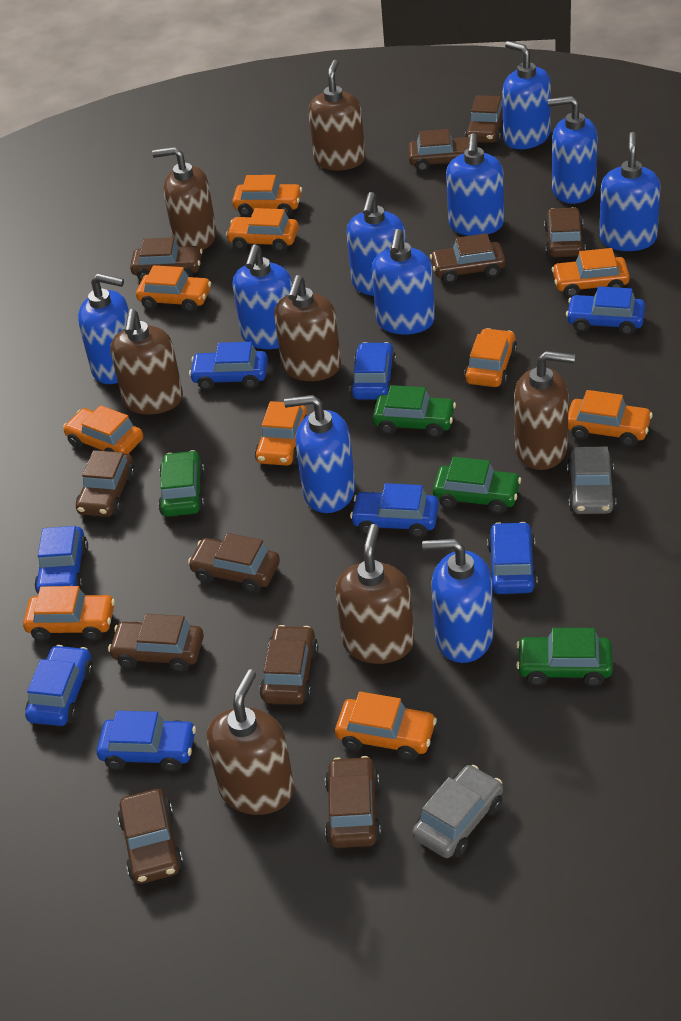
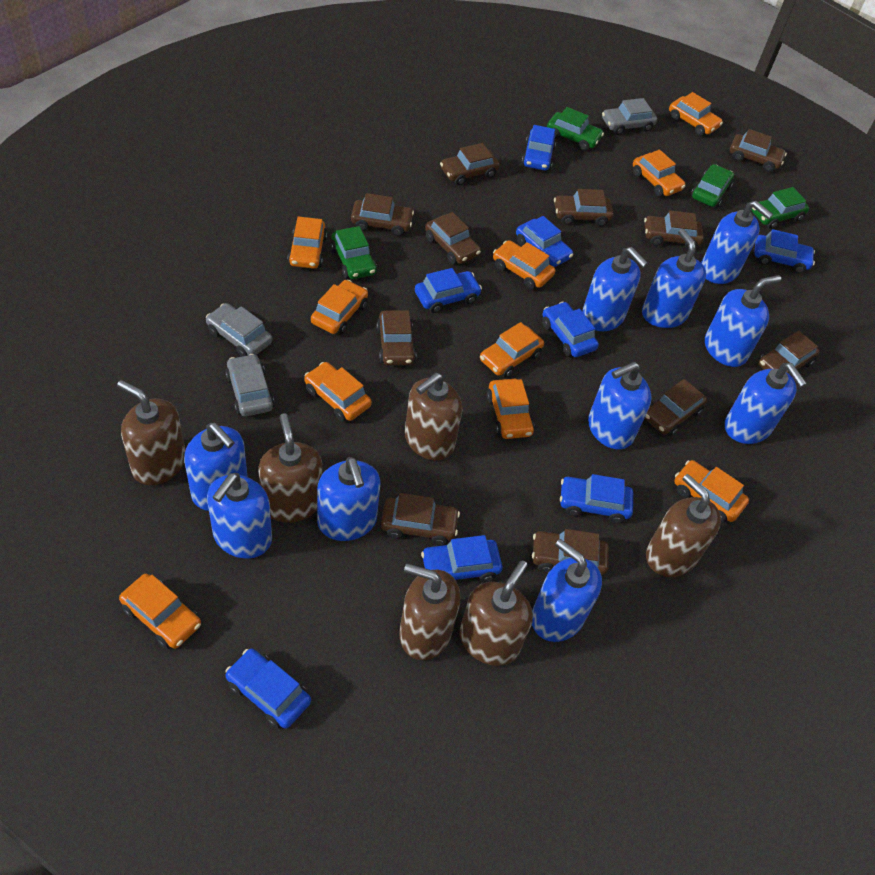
brown soap dispenser: 7 -> 6
grey car: 2 -> 3

